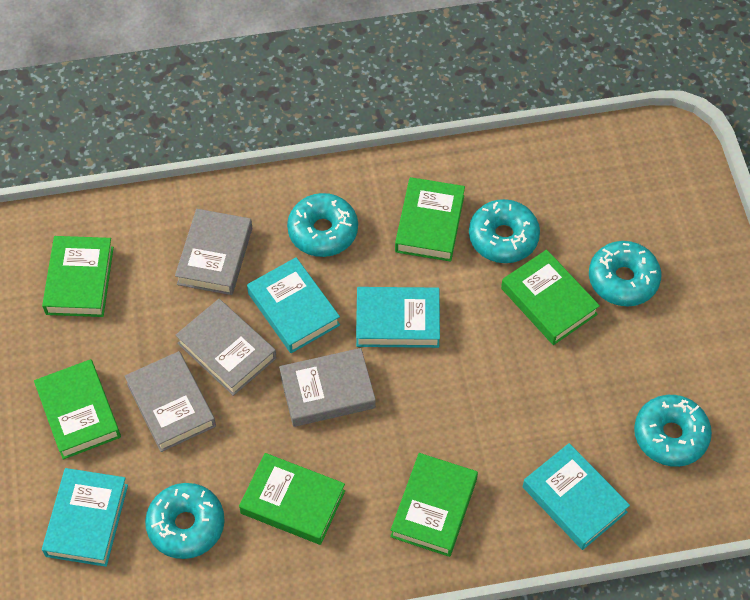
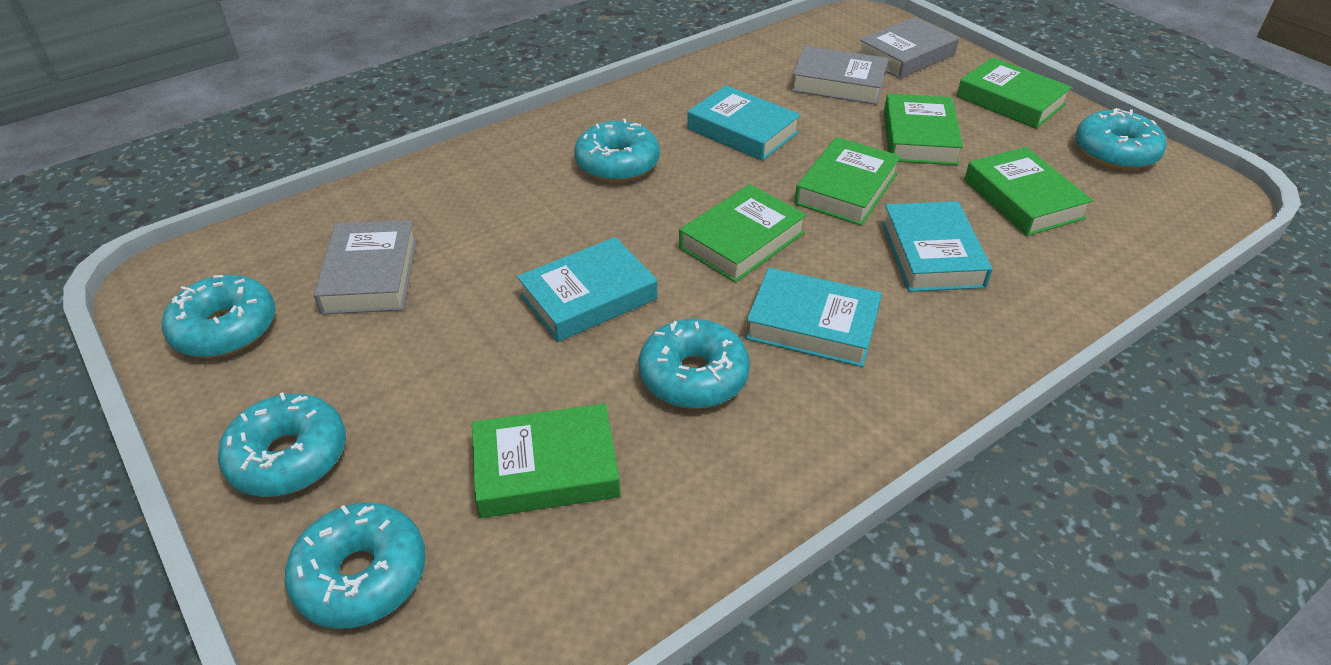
grey book: 4 -> 3
turquoise donut: 5 -> 6

